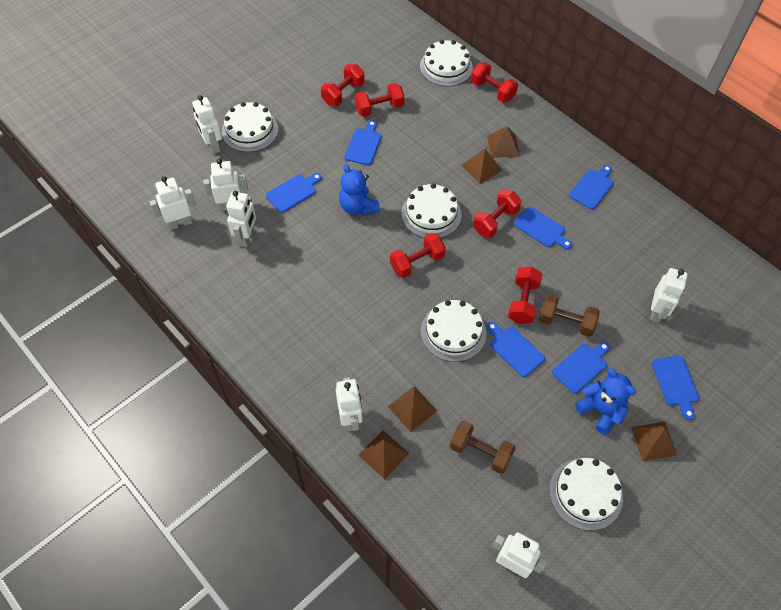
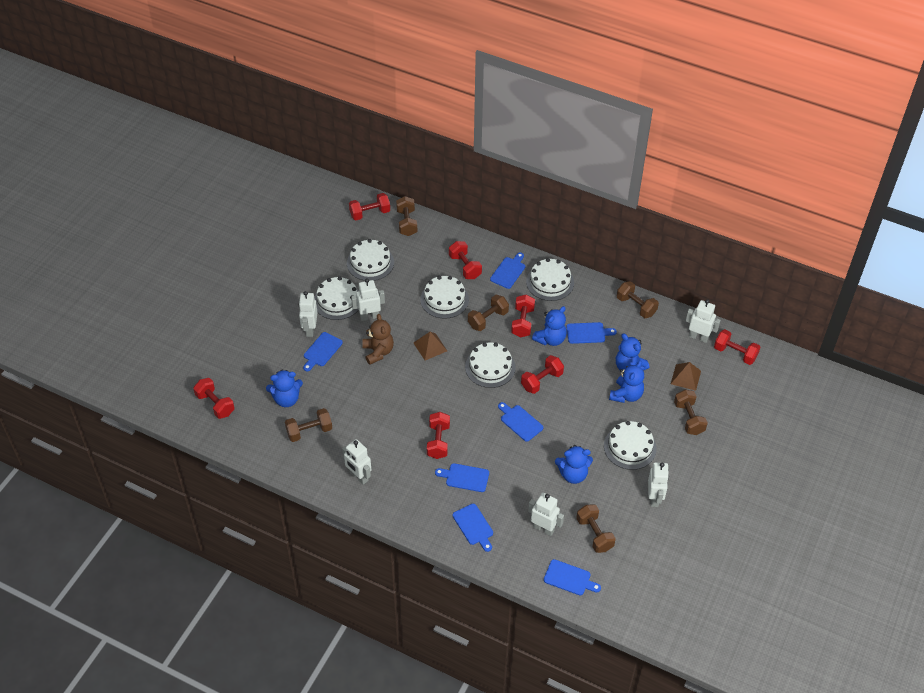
blue teddy bear: 2 -> 5
brown dumbbell: 2 -> 6
brown pyramid: 5 -> 2
brown teddy bear: 0 -> 1
red dumbbell: 6 -> 7
white cake: 5 -> 6
white robot: 7 -> 6

